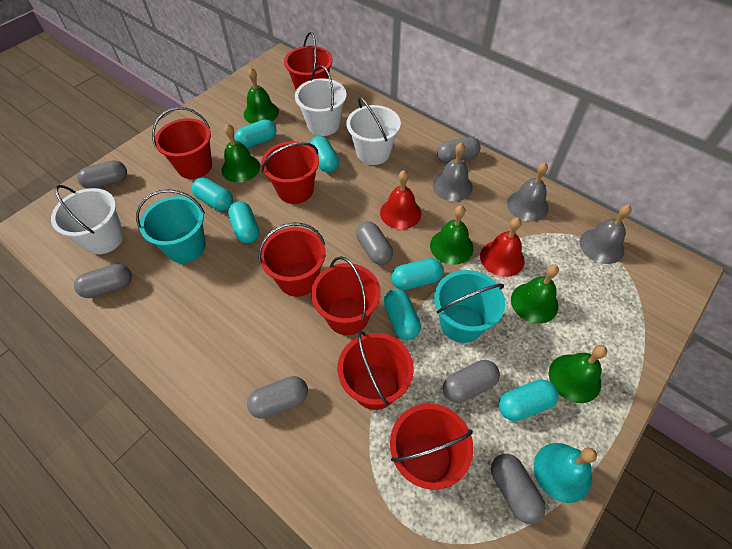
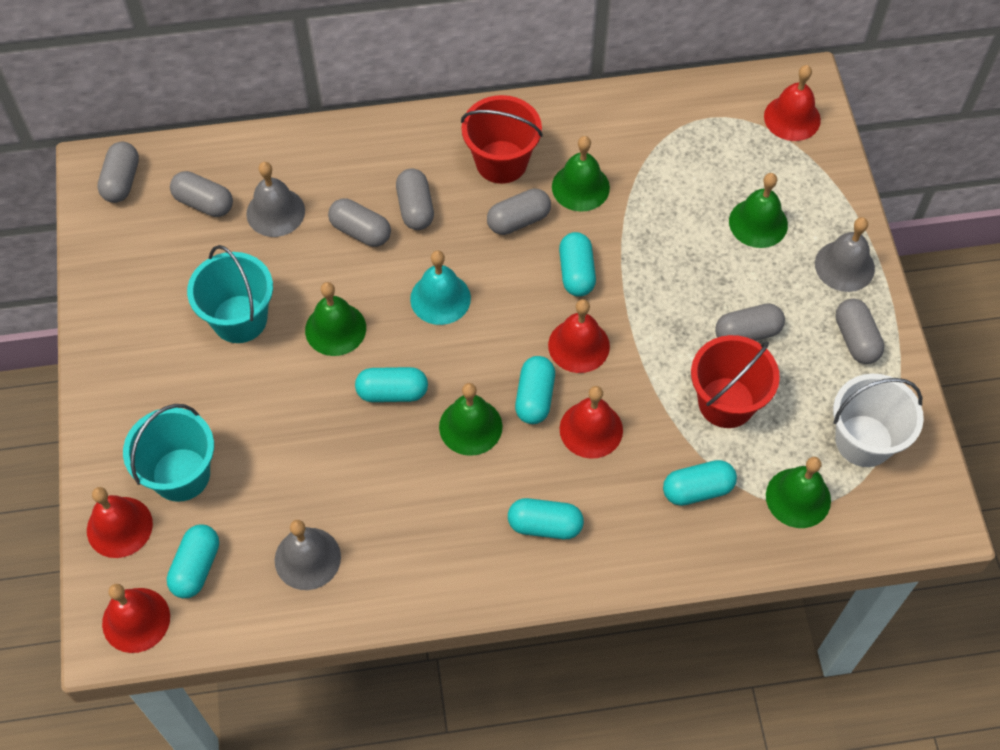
red bell: 2 -> 5
red bucket: 7 -> 2
turquoise capsule: 7 -> 6
white bucket: 3 -> 1

